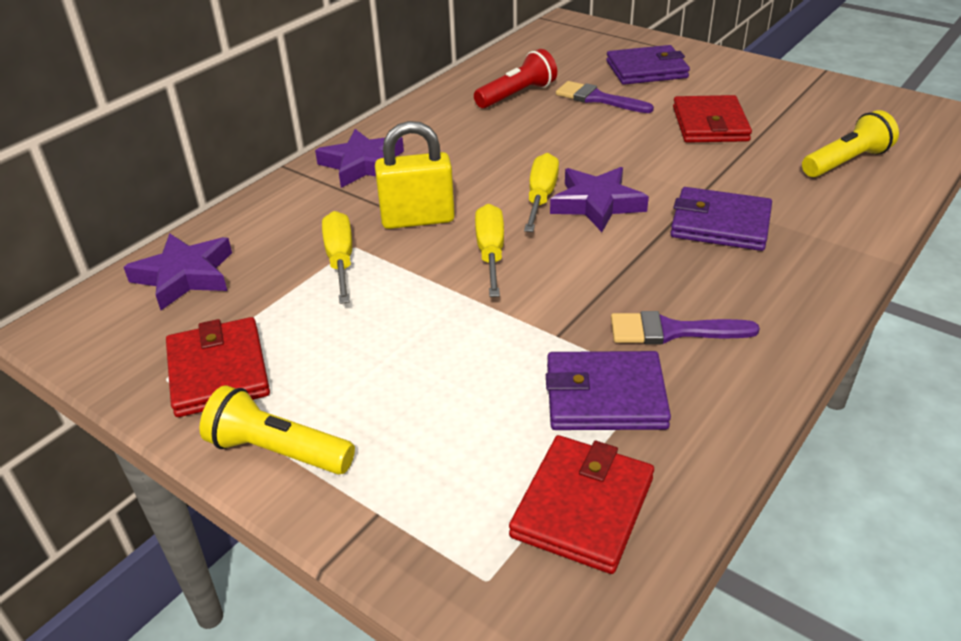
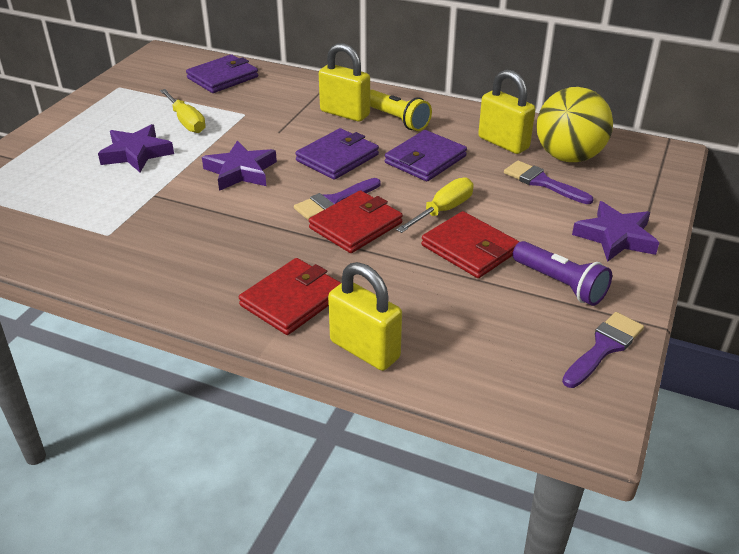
purple brush: 2 -> 3
purple flashlight: 0 -> 1
red flashlight: 1 -> 0
yellow ball: 0 -> 1
yellow flashlight: 2 -> 1
yellow padlock: 1 -> 3
yellow screwdriver: 3 -> 2

